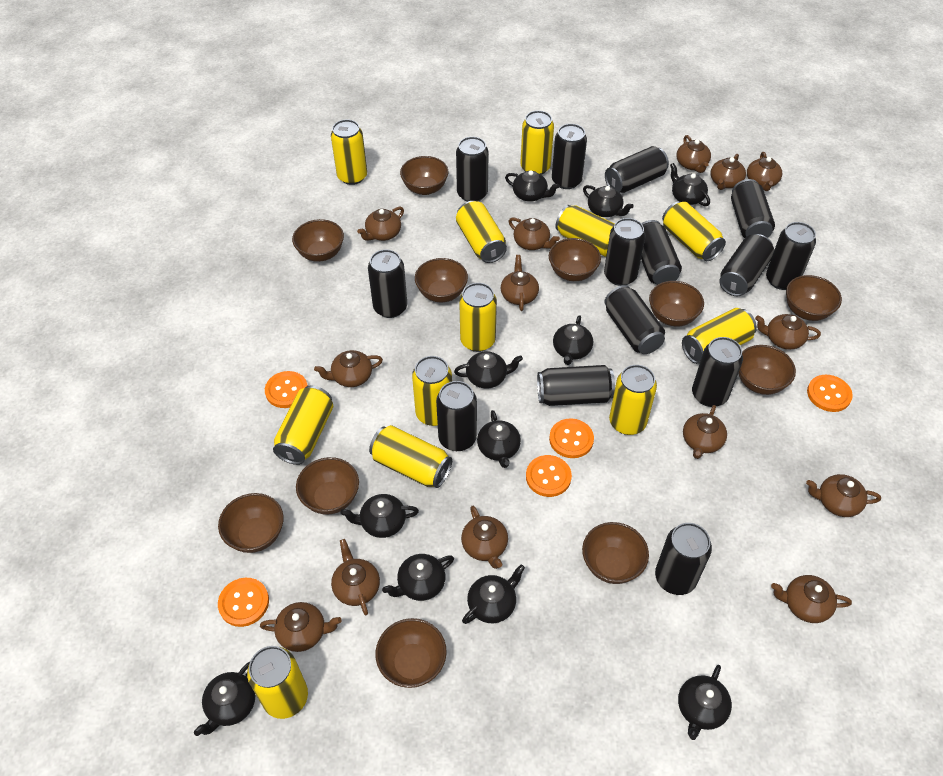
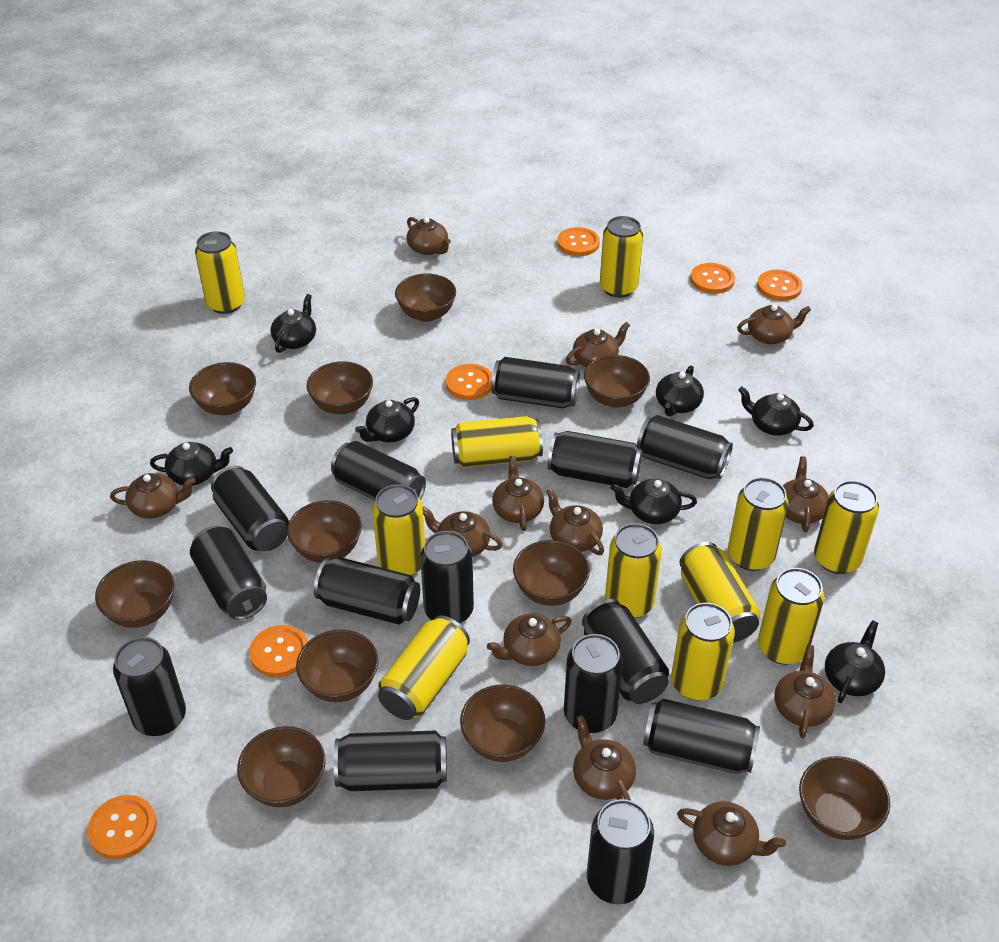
black teapot: 11 -> 7
brown teapot: 14 -> 12
orange button: 5 -> 6
yellow can: 12 -> 11

